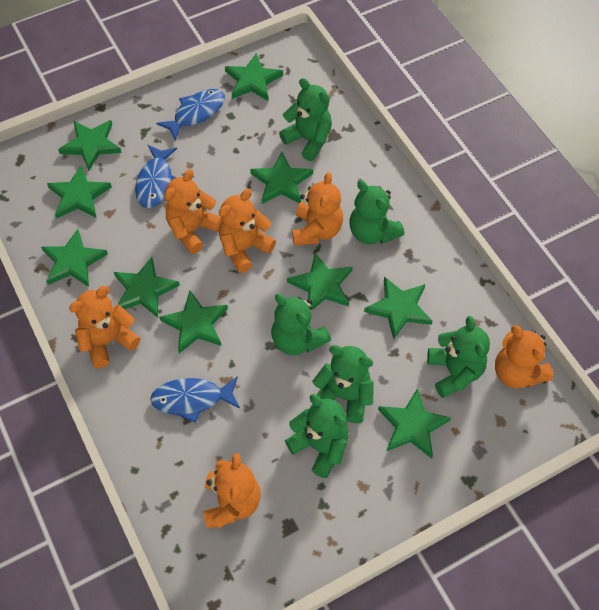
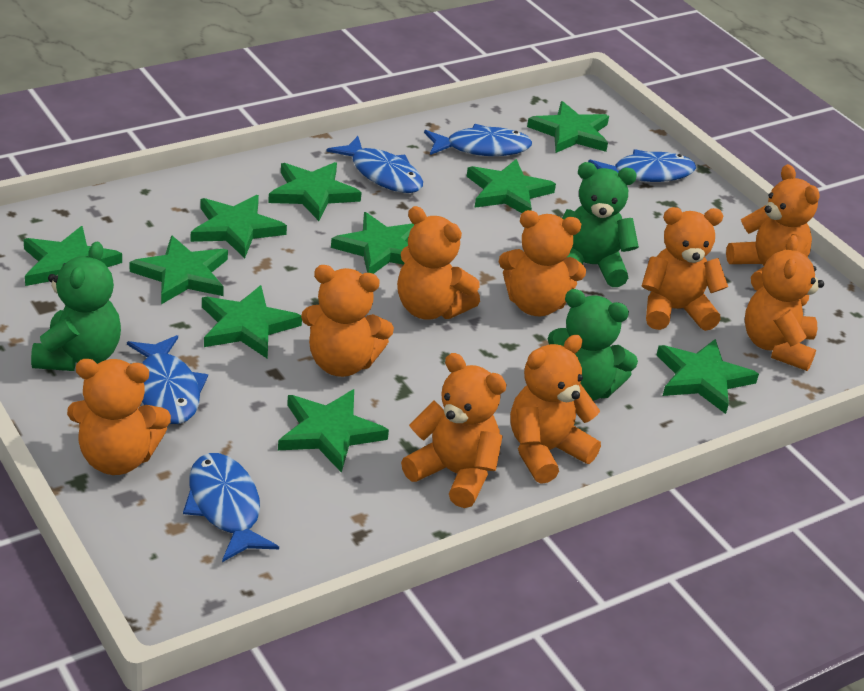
blue fish: 3 -> 5
green teddy bear: 6 -> 3
orange teddy bear: 6 -> 9

